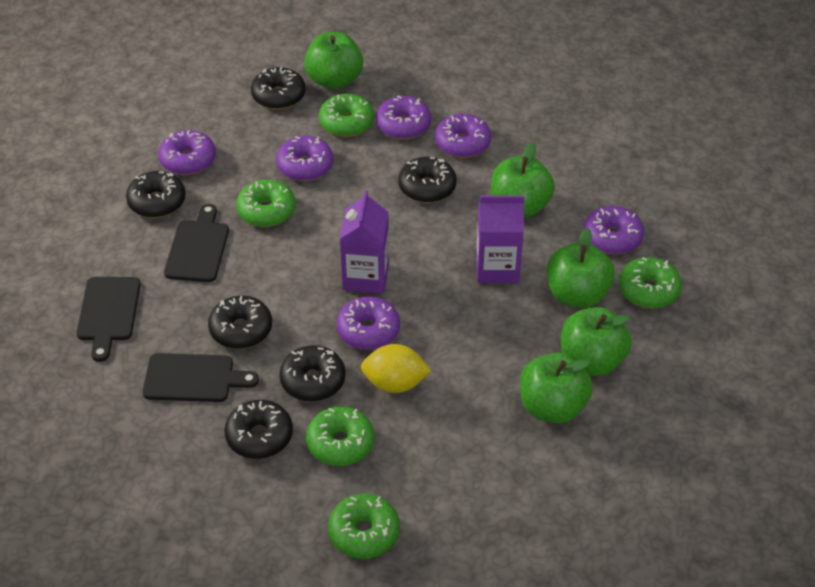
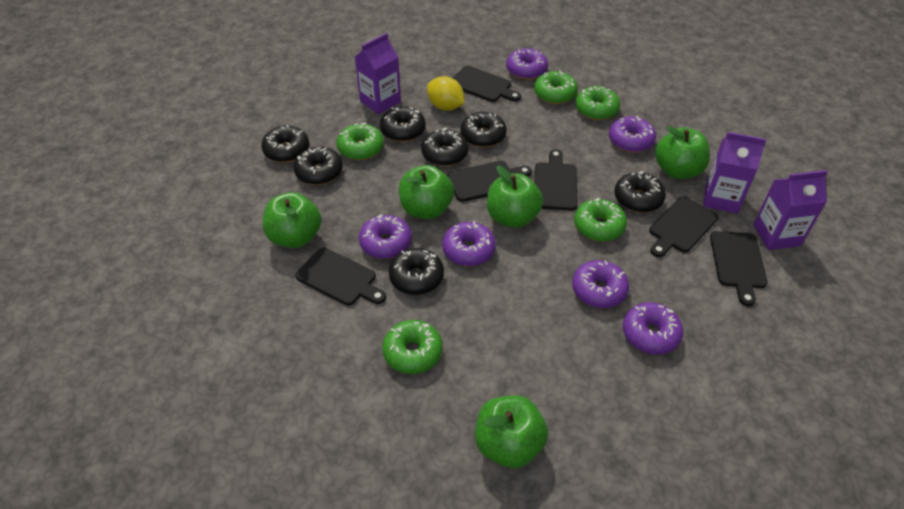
black cutting board: 3 -> 6
black donut: 6 -> 7
purple carton: 2 -> 3

